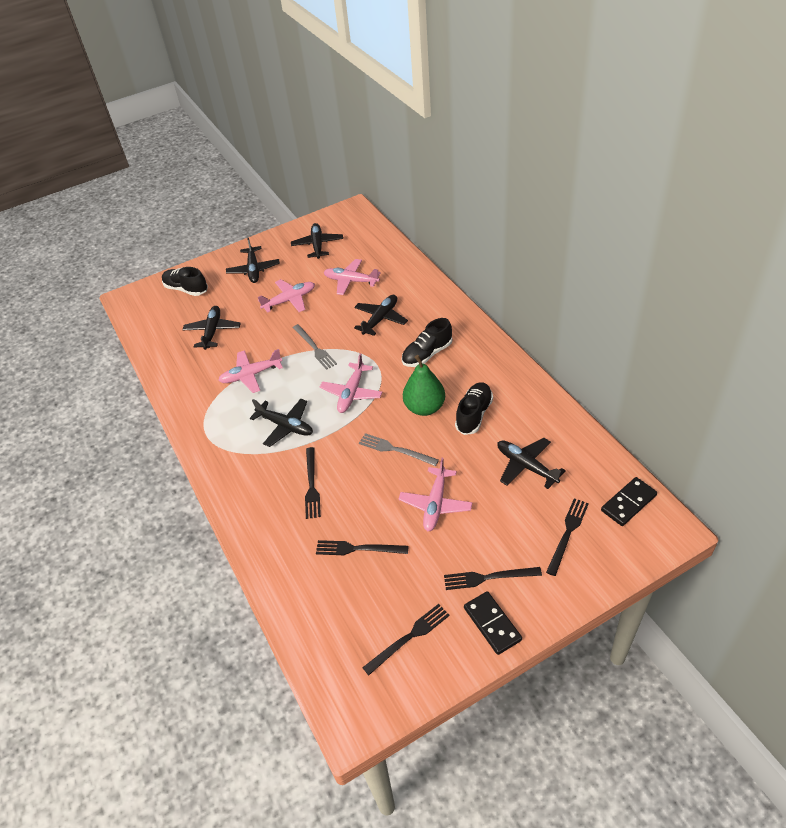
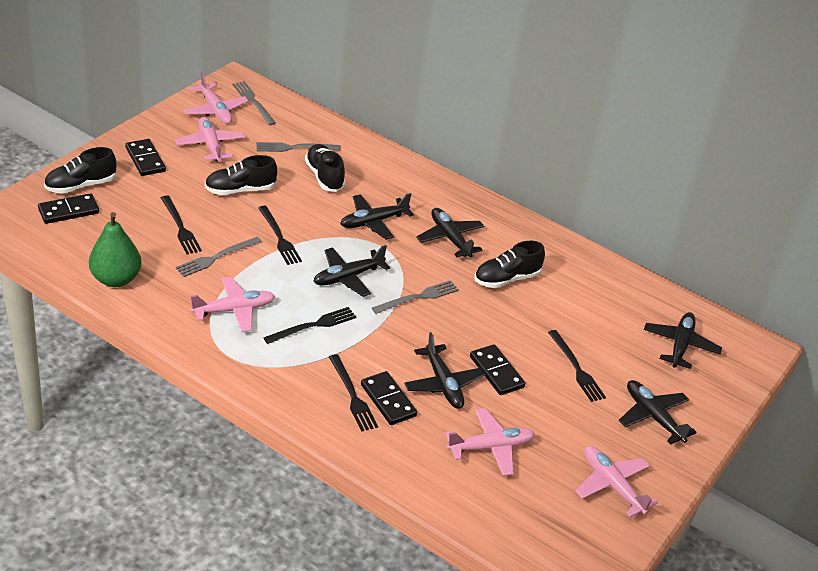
black domino: 2 -> 4
black shoe: 3 -> 4
grey fork: 2 -> 4

